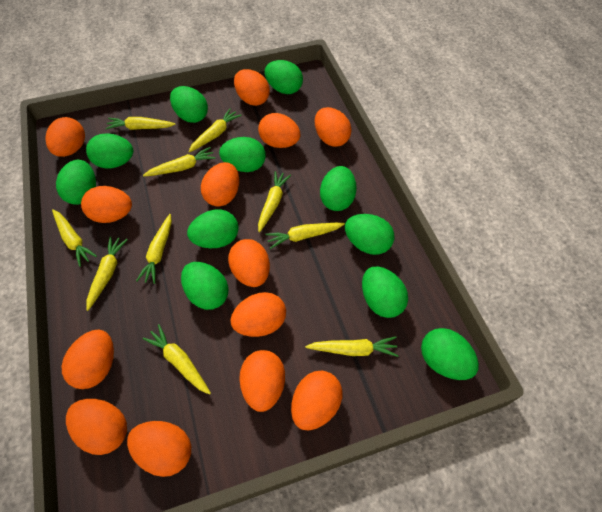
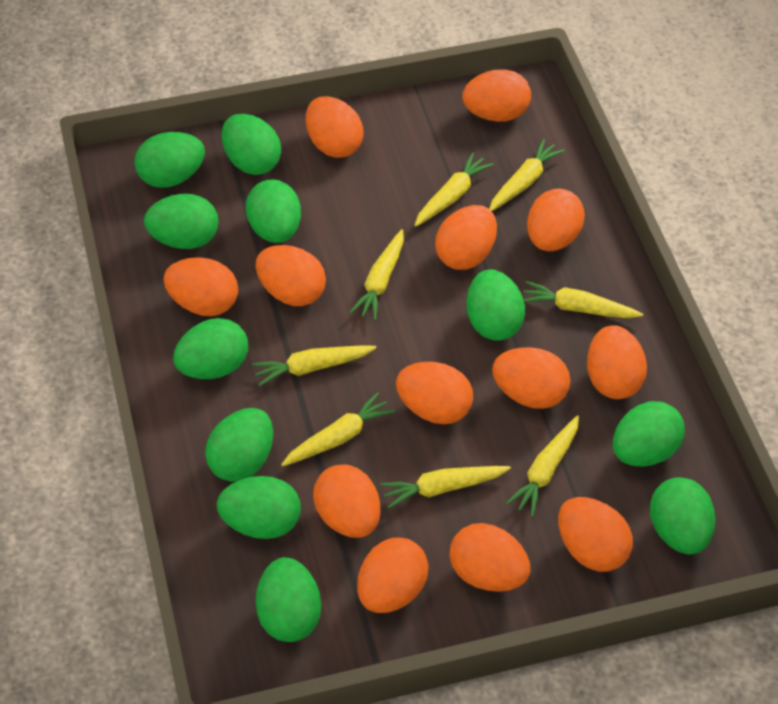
yellow carrot: 10 -> 8

